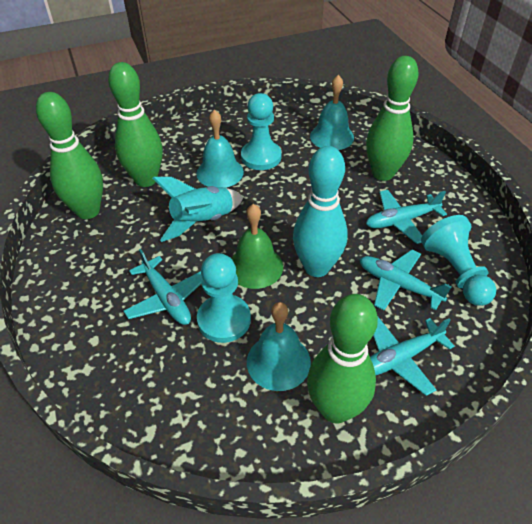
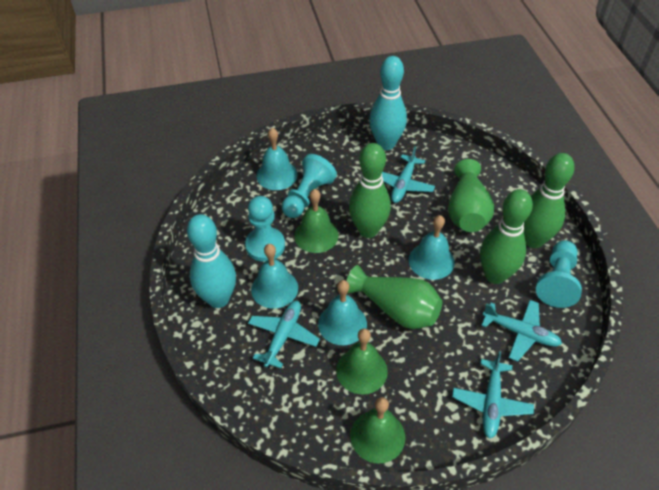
green bell: 1 -> 3
green bowling pin: 4 -> 3
green vase: 0 -> 2
turquoise bell: 3 -> 4
turquoise bowling pin: 1 -> 2
turquoise rocket: 1 -> 0

